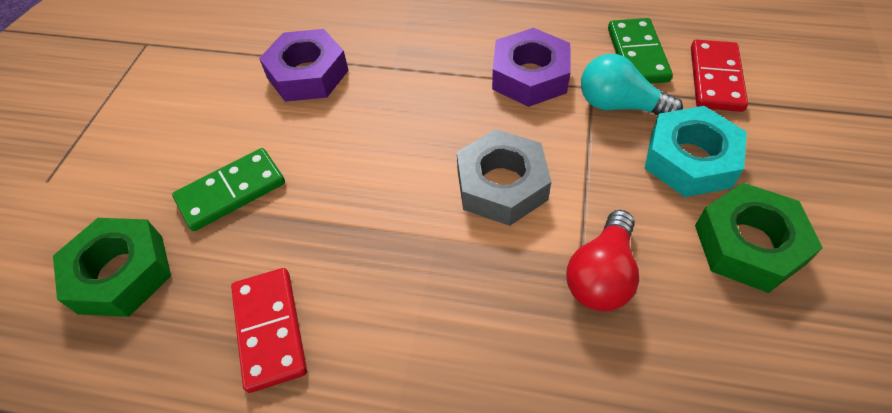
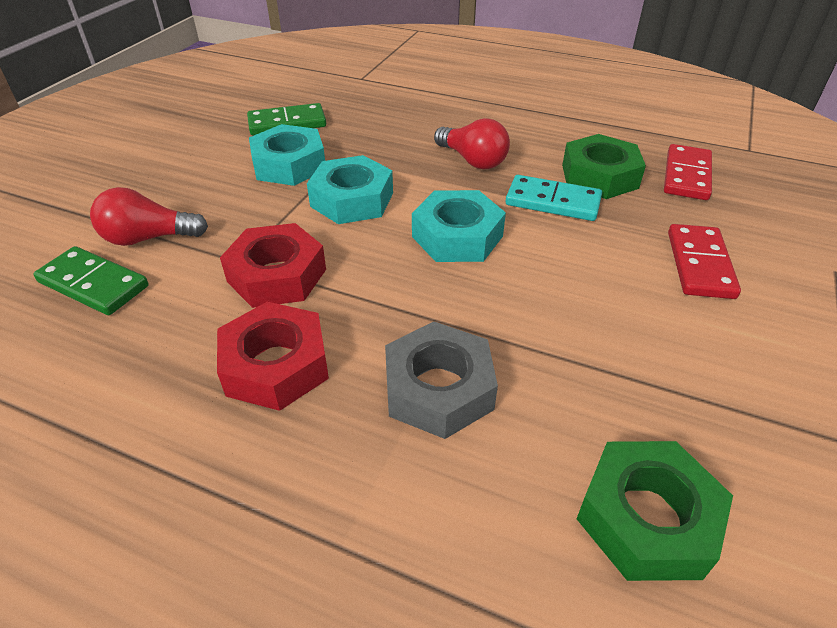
purple nut: 2 -> 0
red light bulb: 1 -> 2
red nut: 0 -> 2
turquoise domino: 0 -> 1
turquoise light bulb: 1 -> 0
turquoise nut: 1 -> 3

